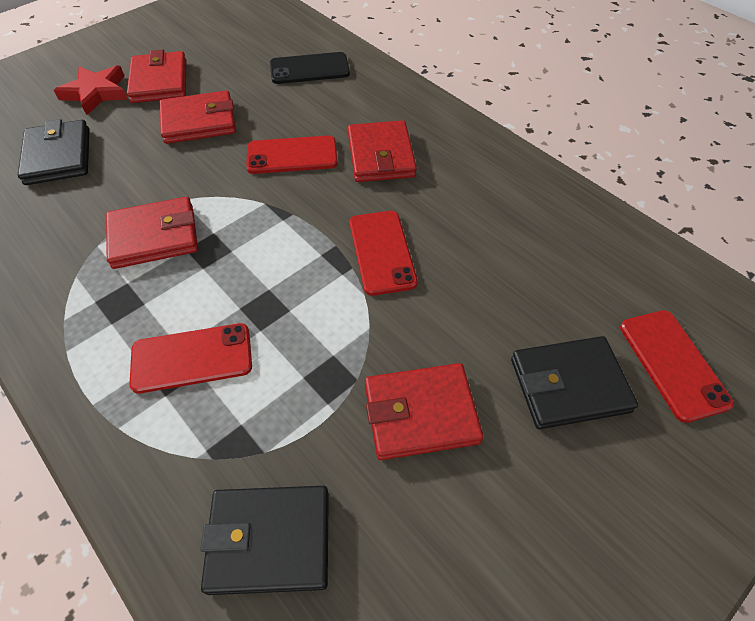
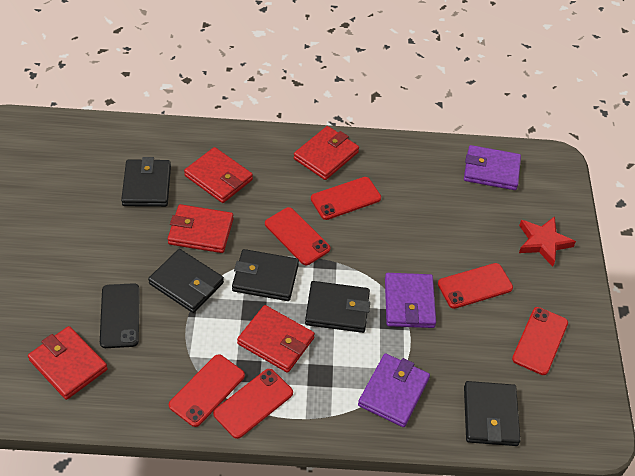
black wallet: 3 -> 5
purple wallet: 0 -> 3
red phone: 4 -> 6

